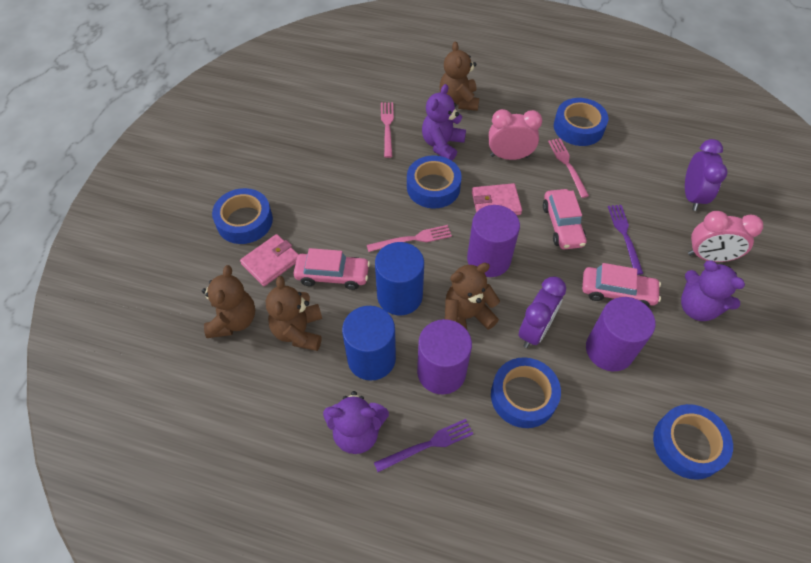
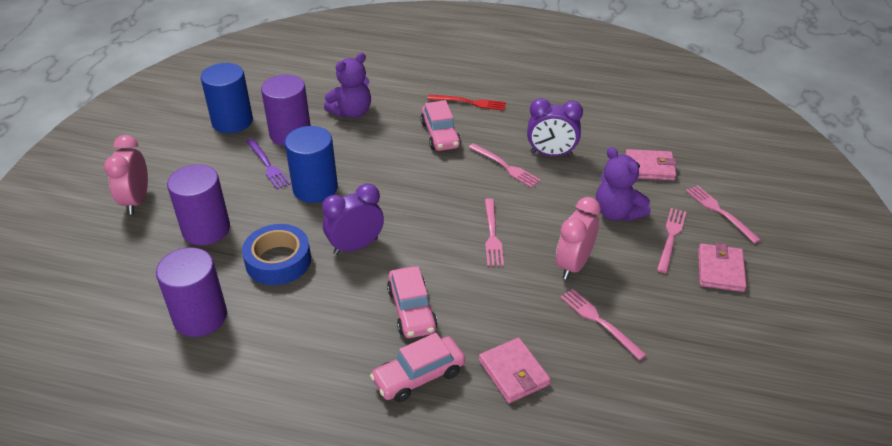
blue tape: 5 -> 1
brown teddy bear: 4 -> 0
pink fork: 3 -> 5
pink wallet: 2 -> 3
purple fork: 2 -> 1
purple teddy bear: 3 -> 2
red fork: 0 -> 1

